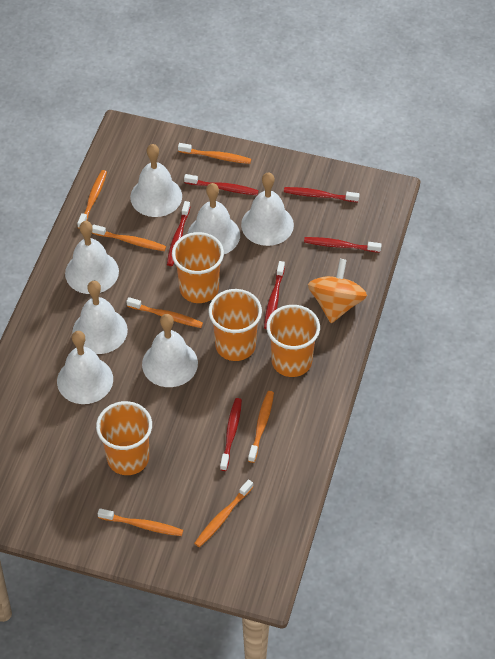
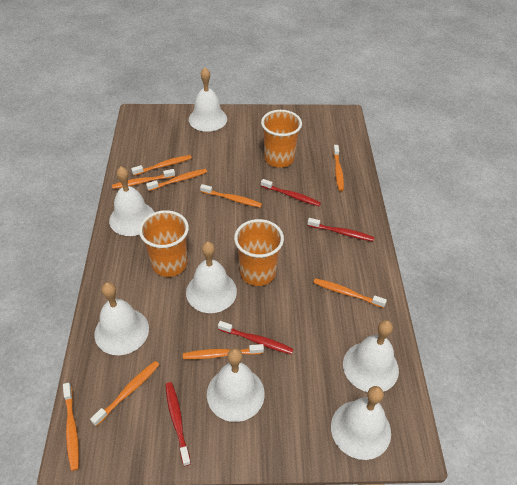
orange cup: 4 -> 3
orange spinning top: 1 -> 0
orange toothbrush: 7 -> 9
red toothbrush: 6 -> 4

